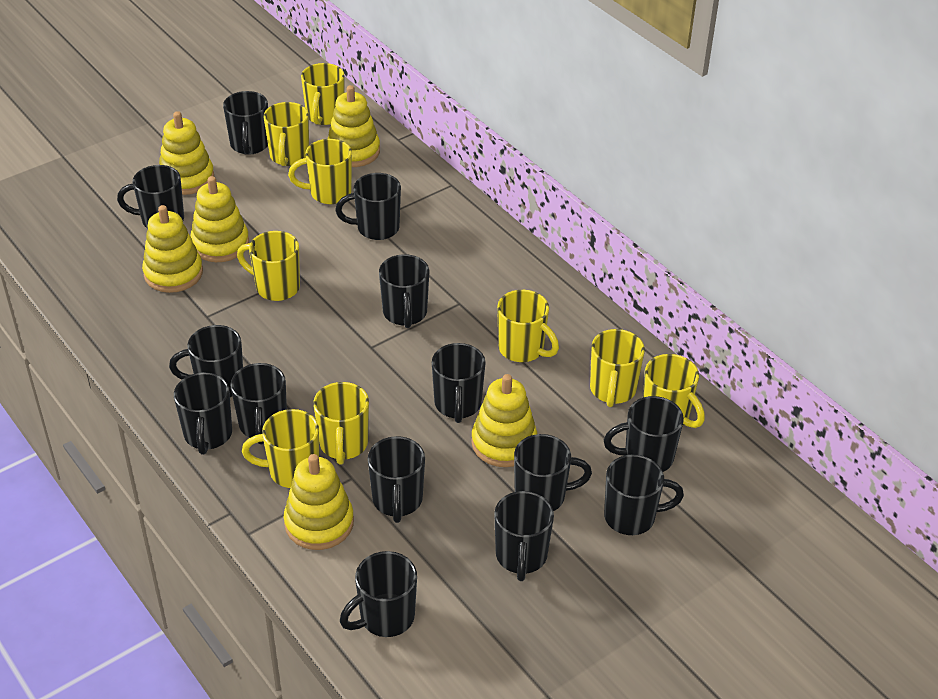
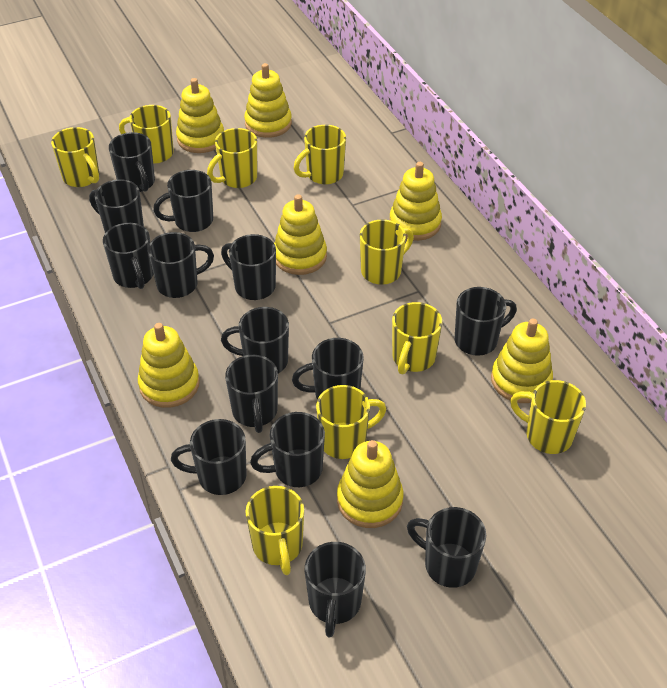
yellow stacking toy: 6 -> 7

